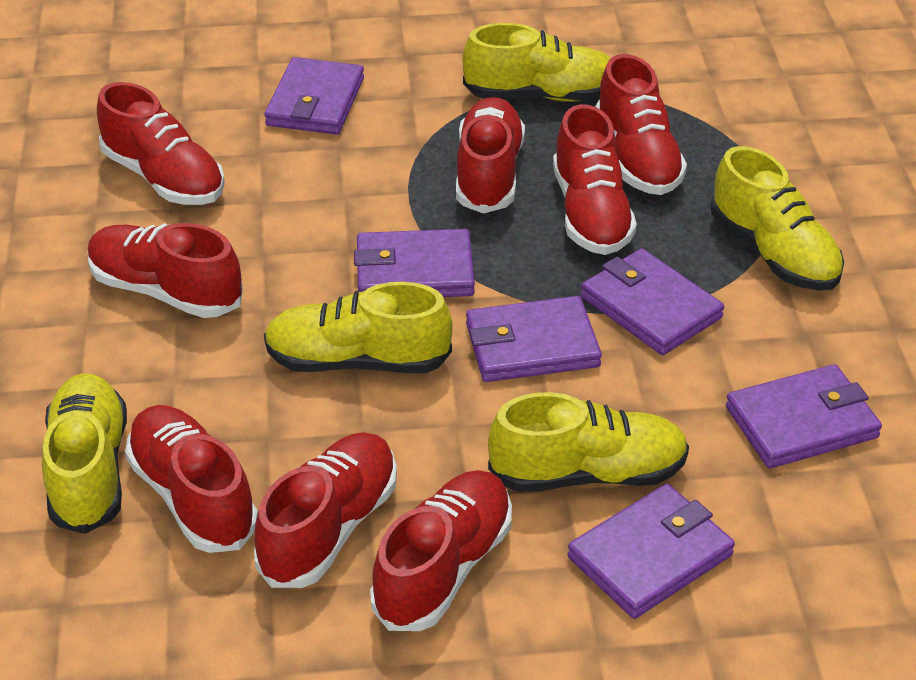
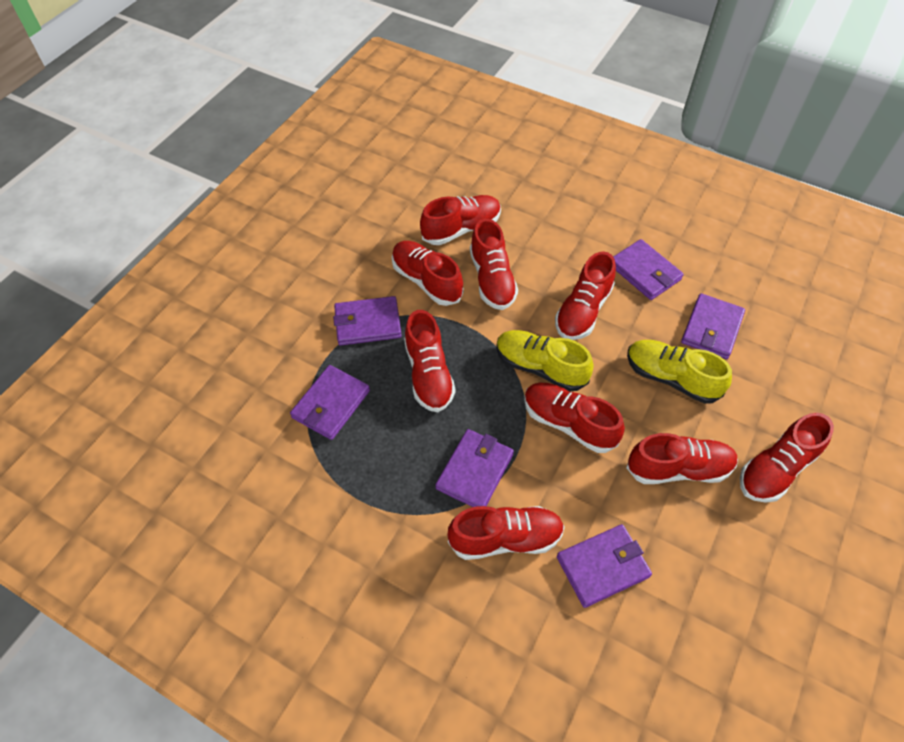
red shoe: 8 -> 9
yellow shoe: 5 -> 2

